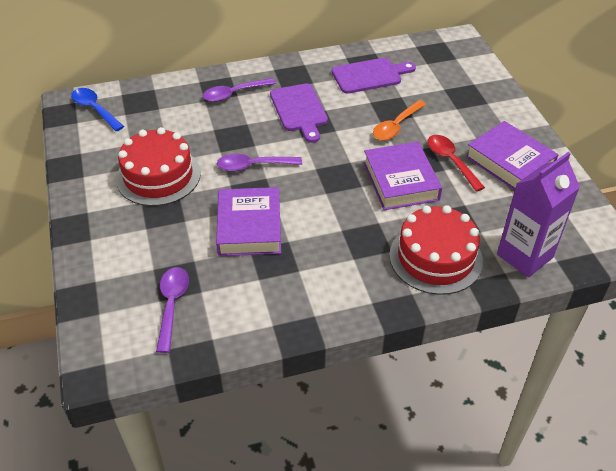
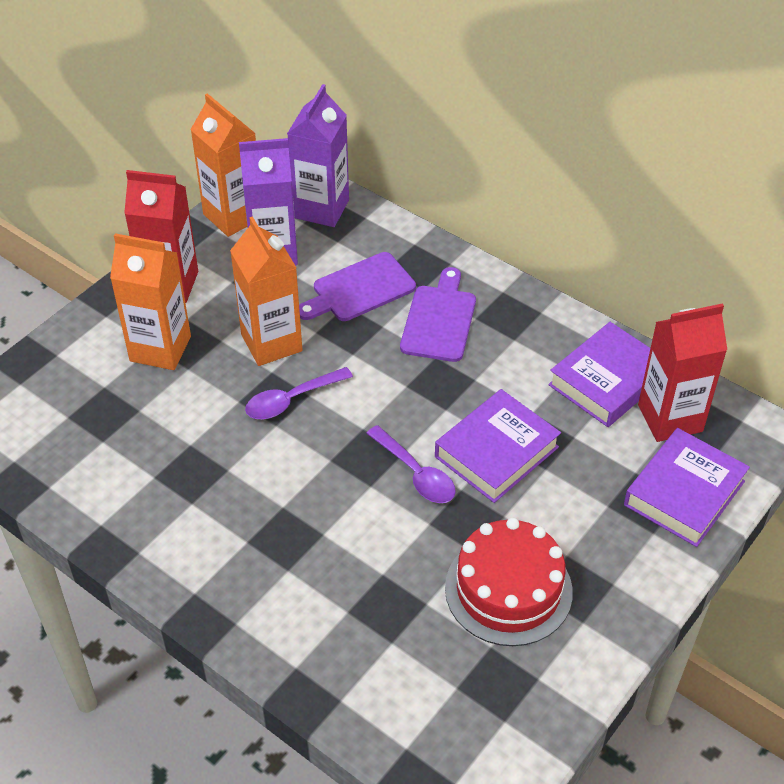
blue spoon: 1 -> 0
orange carton: 0 -> 3
orange spoon: 1 -> 0
purple carton: 1 -> 2
purple spoon: 3 -> 2
red cake: 2 -> 1
red carton: 0 -> 2
red spoon: 1 -> 0

